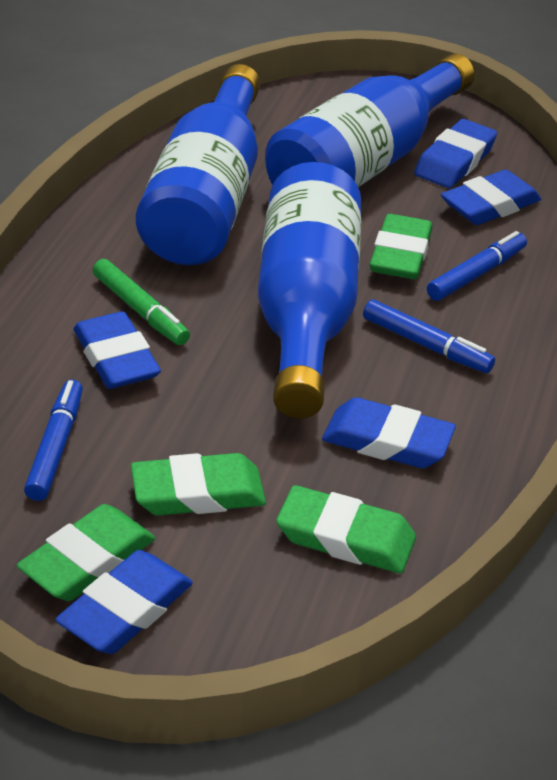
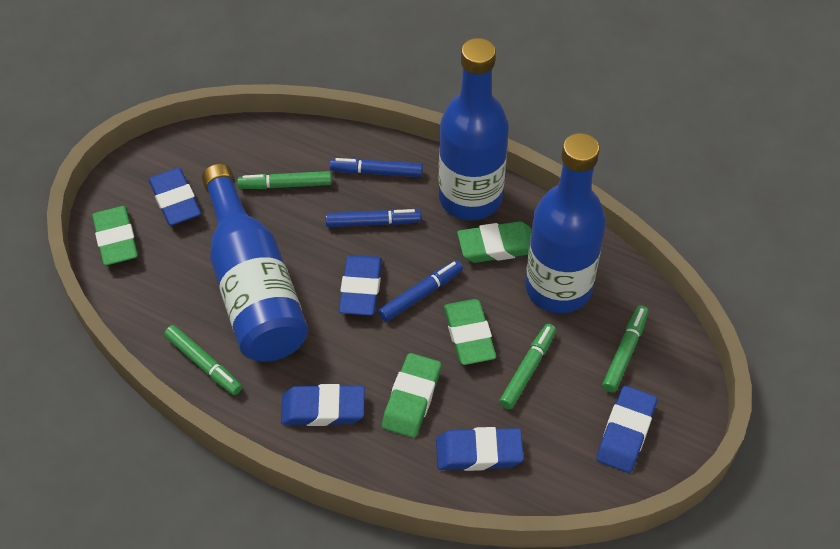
green marker: 1 -> 4

